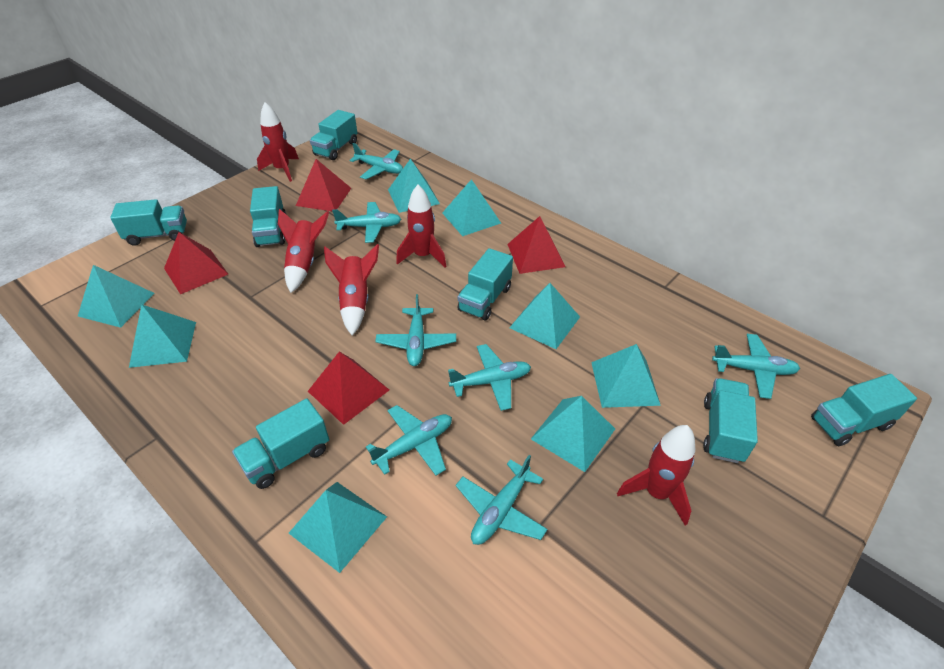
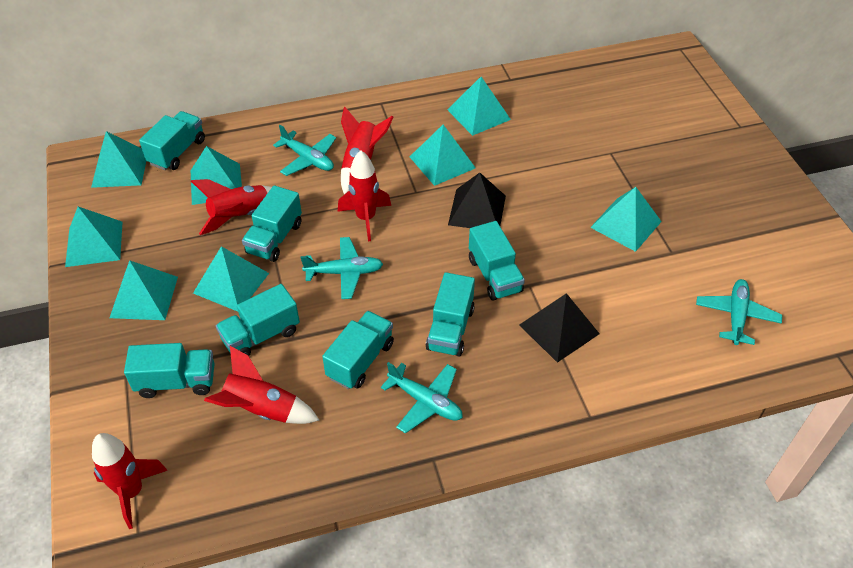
black pyramid: 0 -> 2
red pyramid: 4 -> 0
turquoise plane: 7 -> 4

